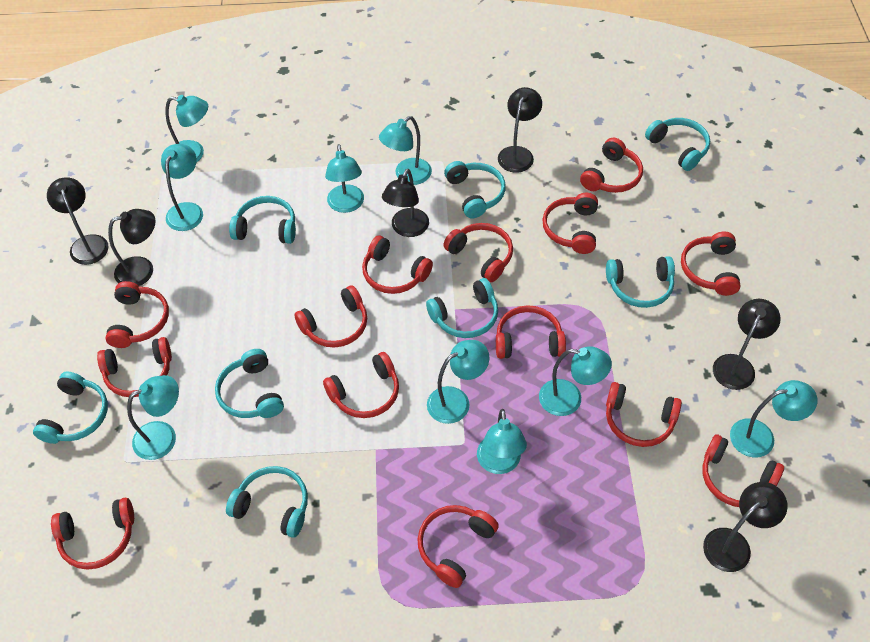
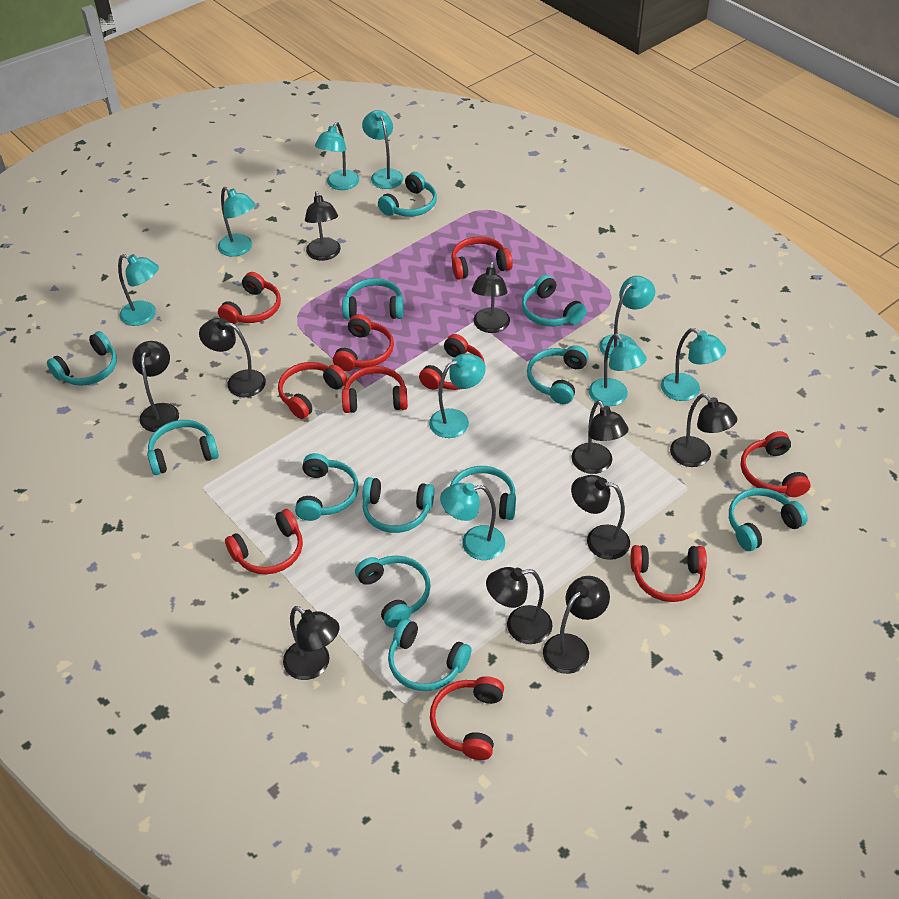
black lamp: 6 -> 10
red headphones: 14 -> 10
turquoise headphones: 8 -> 12

